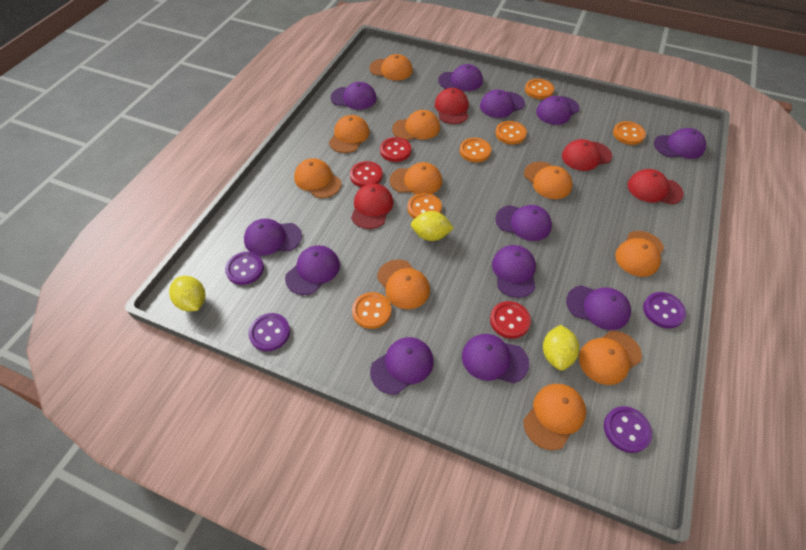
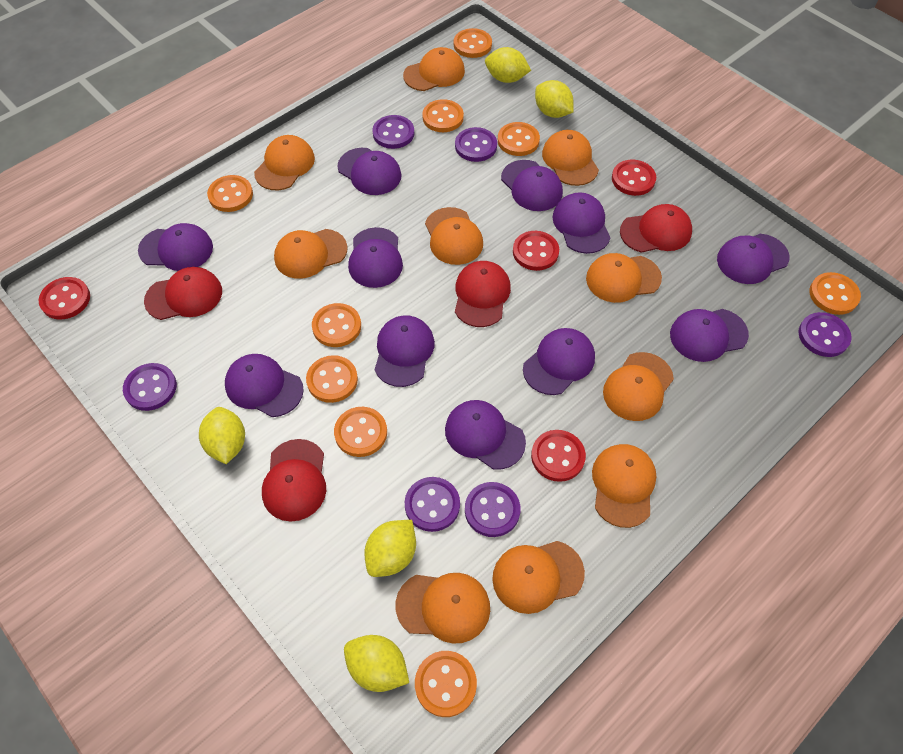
orange button: 6 -> 9
purple button: 4 -> 6
purple cap: 12 -> 11
red button: 3 -> 4
yellow lemon: 3 -> 5

